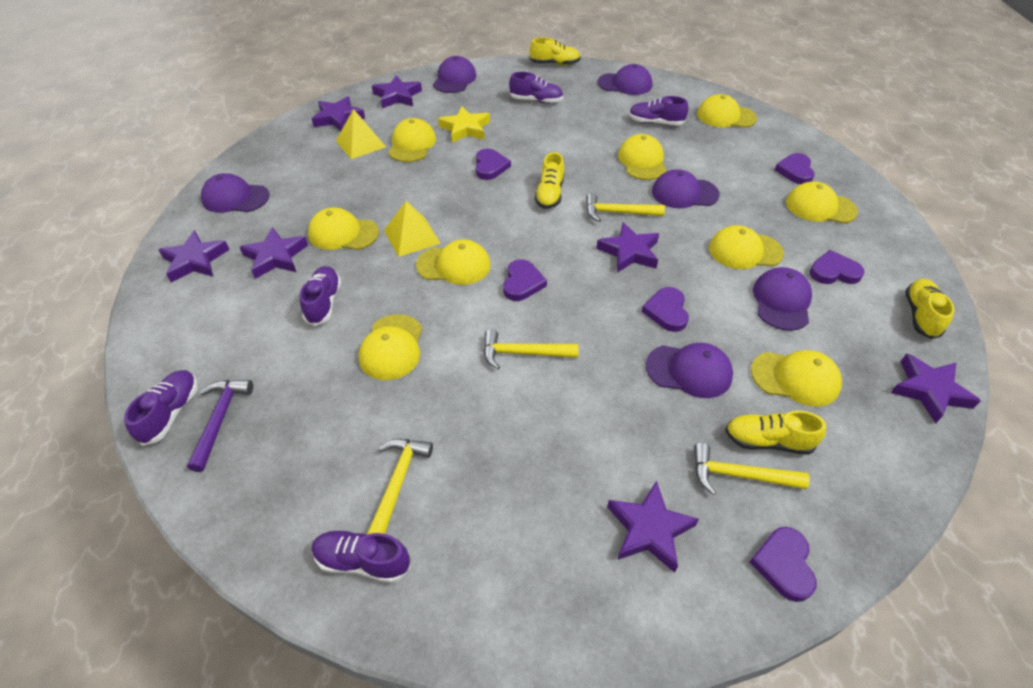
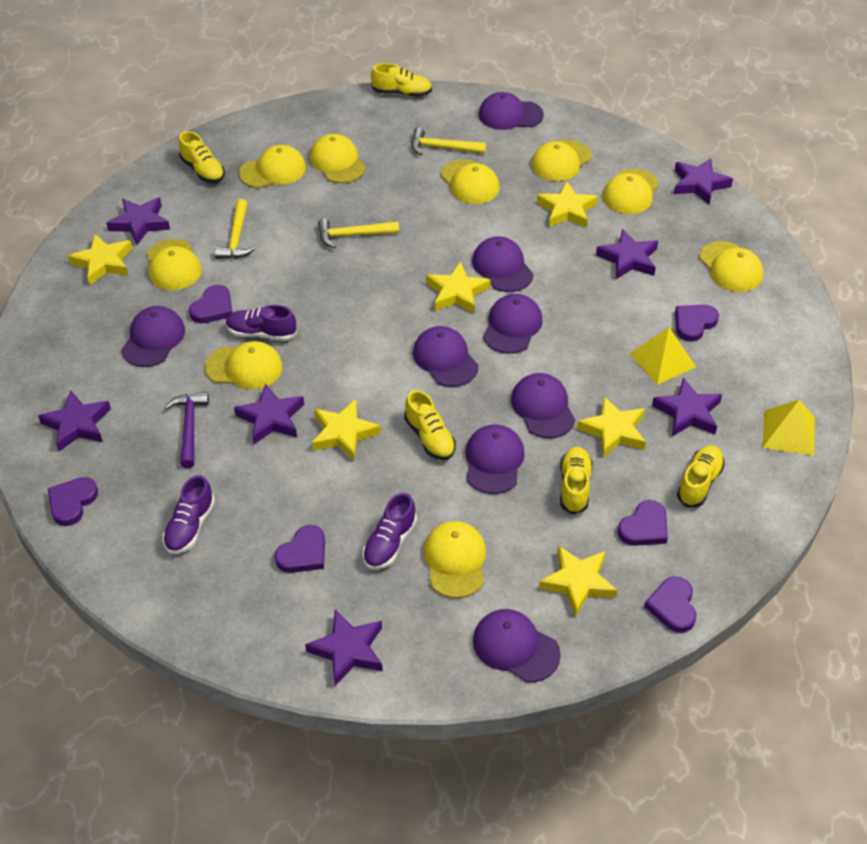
purple cap: 6 -> 8
purple shoe: 5 -> 3
yellow hammer: 4 -> 3
yellow shoe: 4 -> 5
yellow star: 1 -> 6

